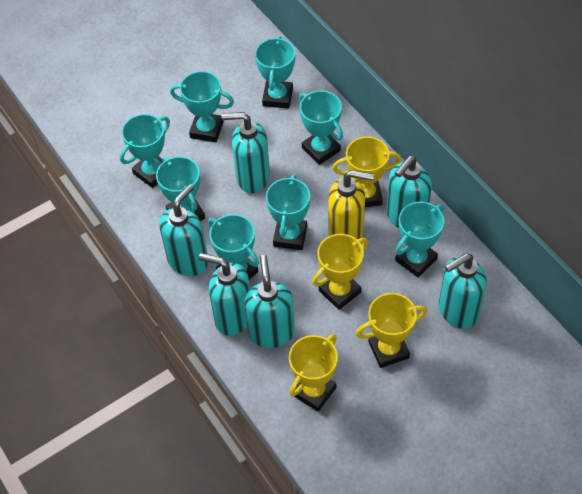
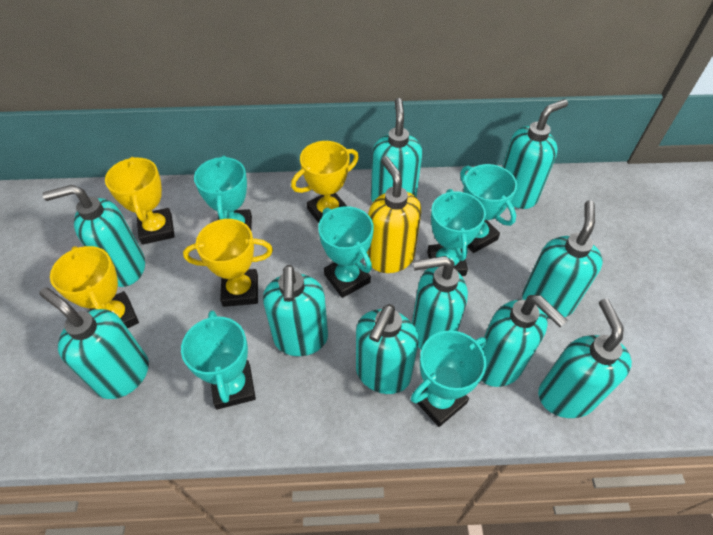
turquoise soap dispenser: 6 -> 10
turquoise trophy: 8 -> 6

